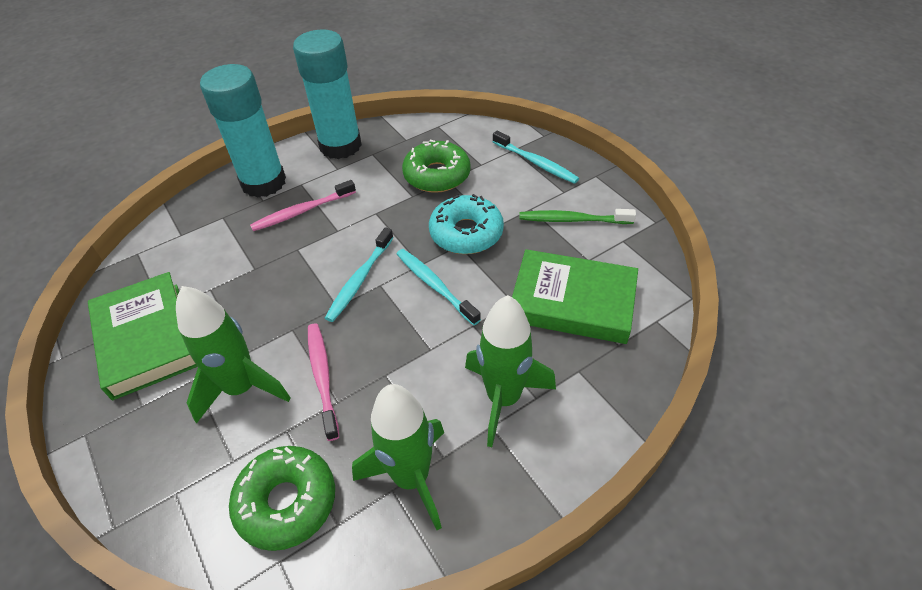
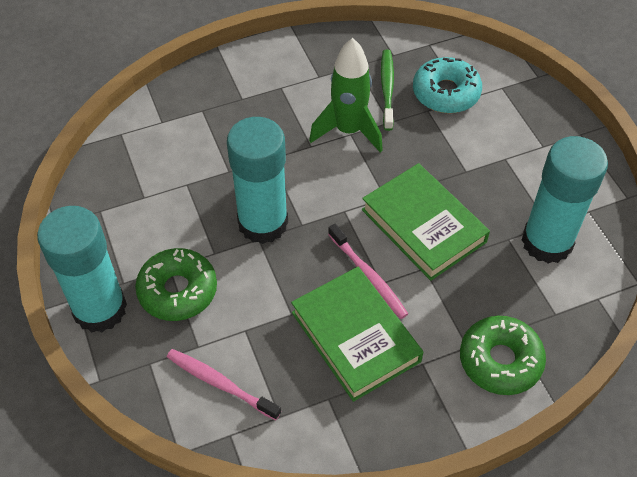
green rocket: 3 -> 1
turquoise glue stick: 2 -> 3
turquoise toothbrush: 3 -> 0

